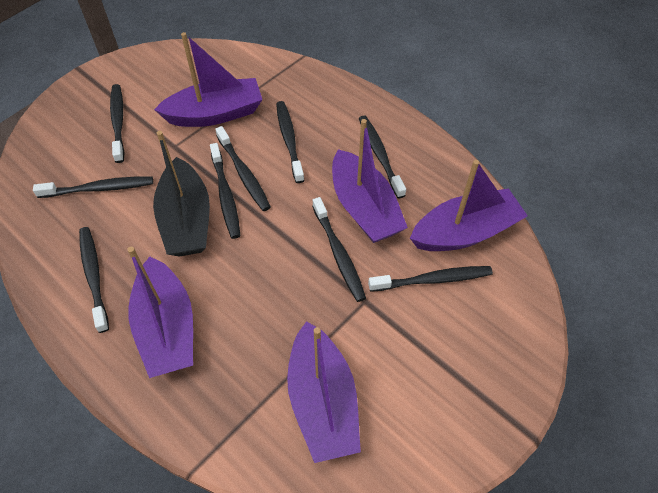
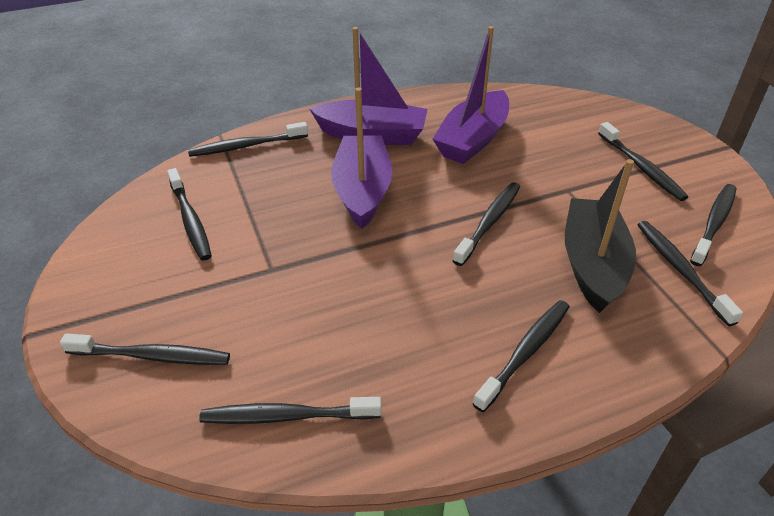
purple boat: 5 -> 3

